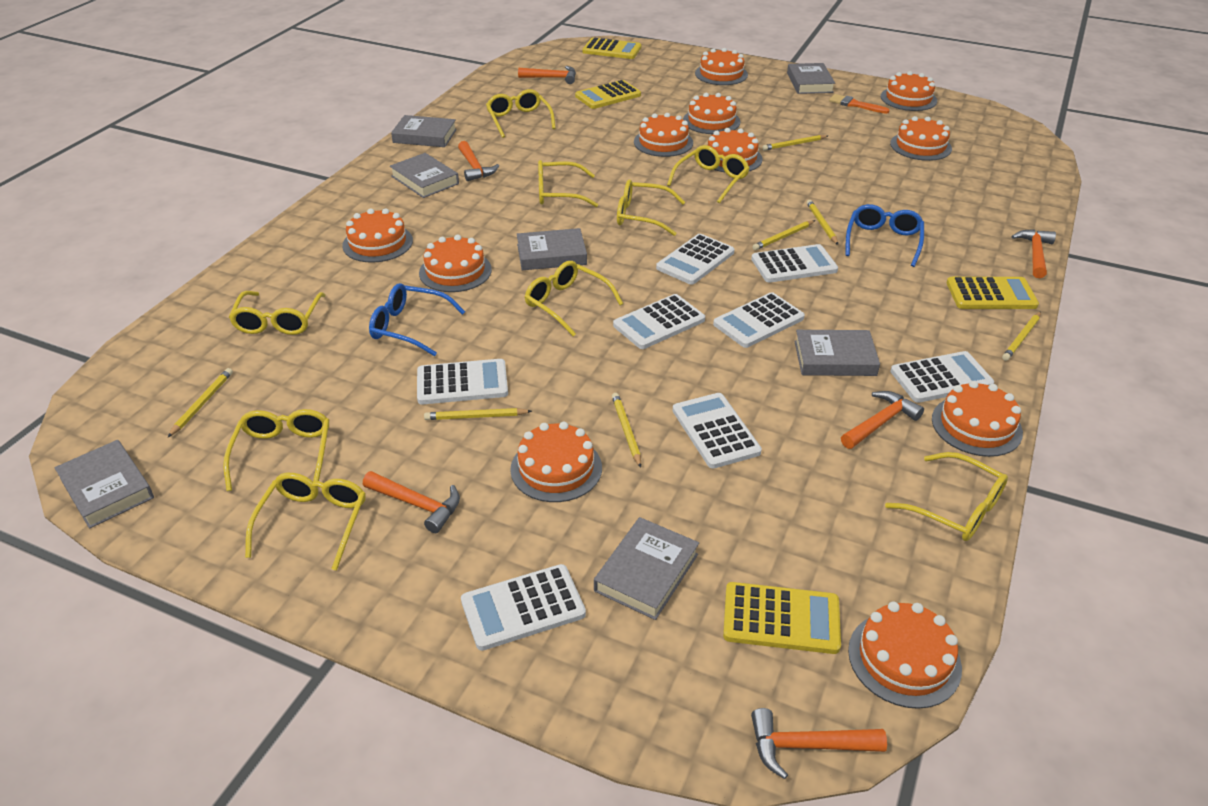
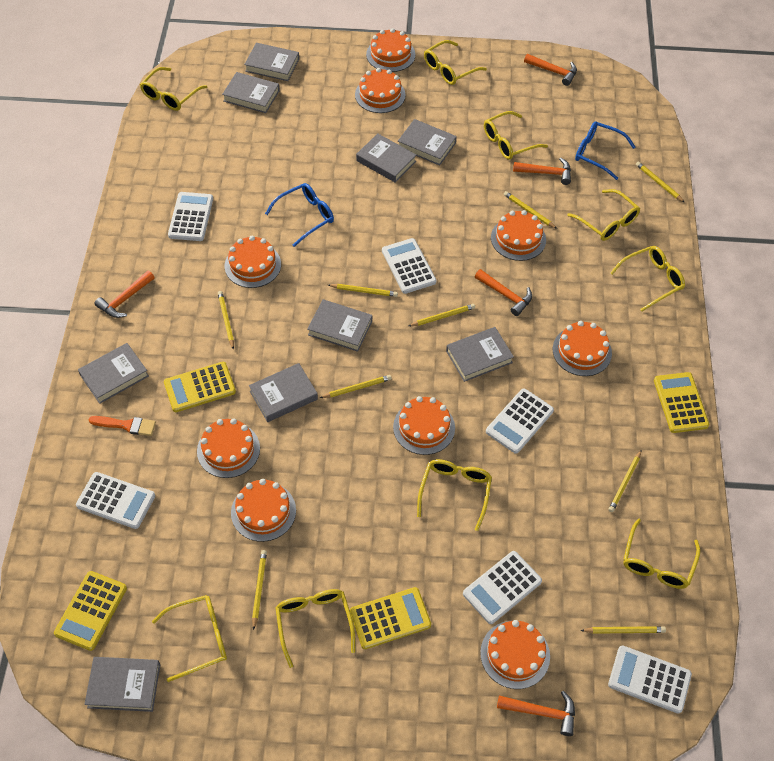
grey book: 7 -> 9
orange cake: 11 -> 9
orange hammer: 6 -> 5
white calculator: 8 -> 6
yellow pencil: 7 -> 9

